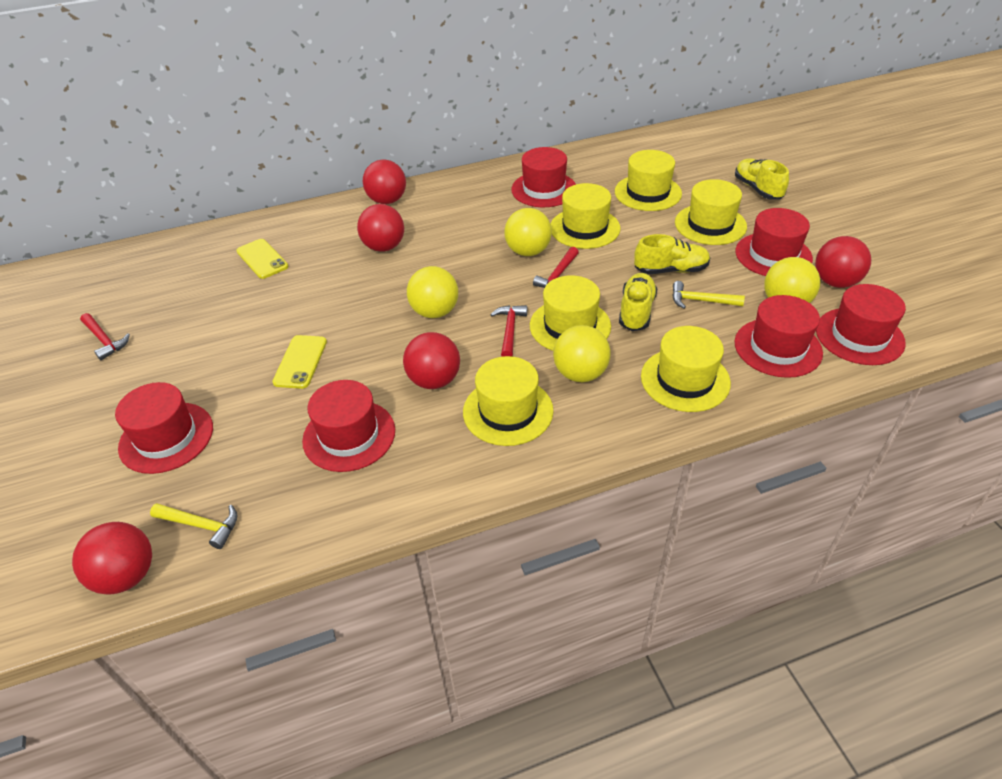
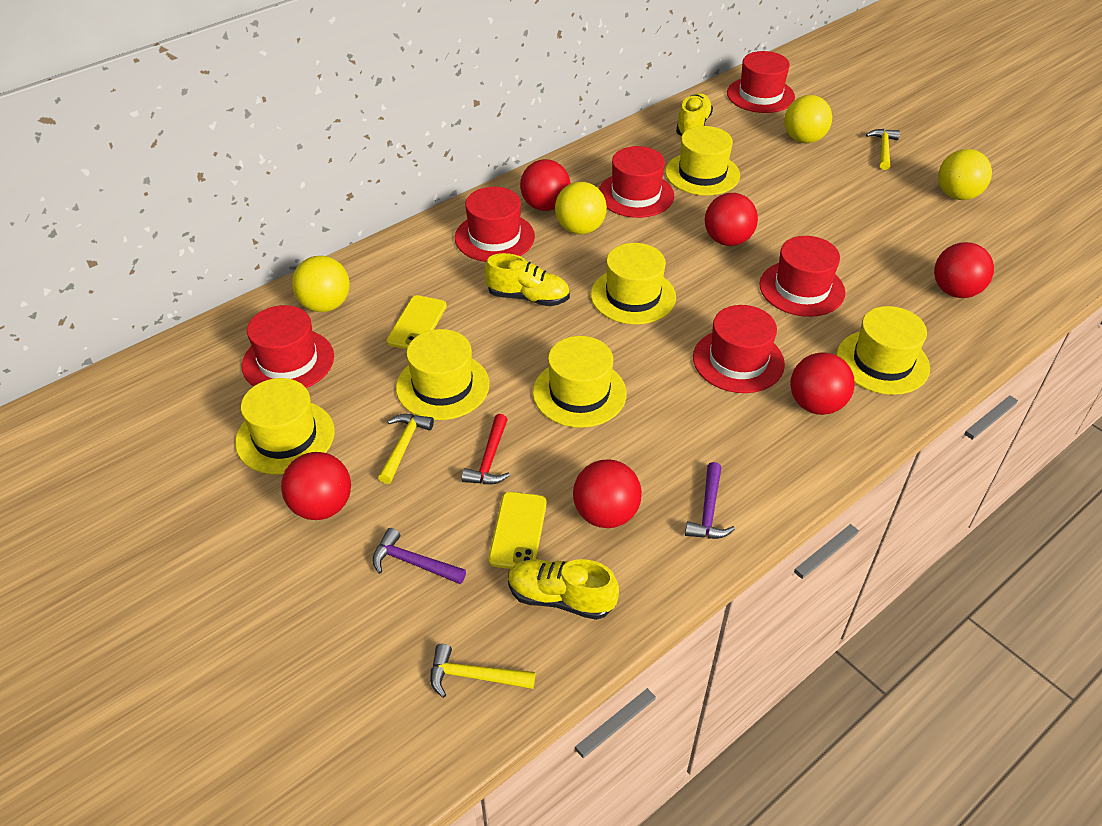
purple hammer: 0 -> 2
red ball: 5 -> 6
red hammer: 3 -> 1
yellow hammer: 2 -> 3

